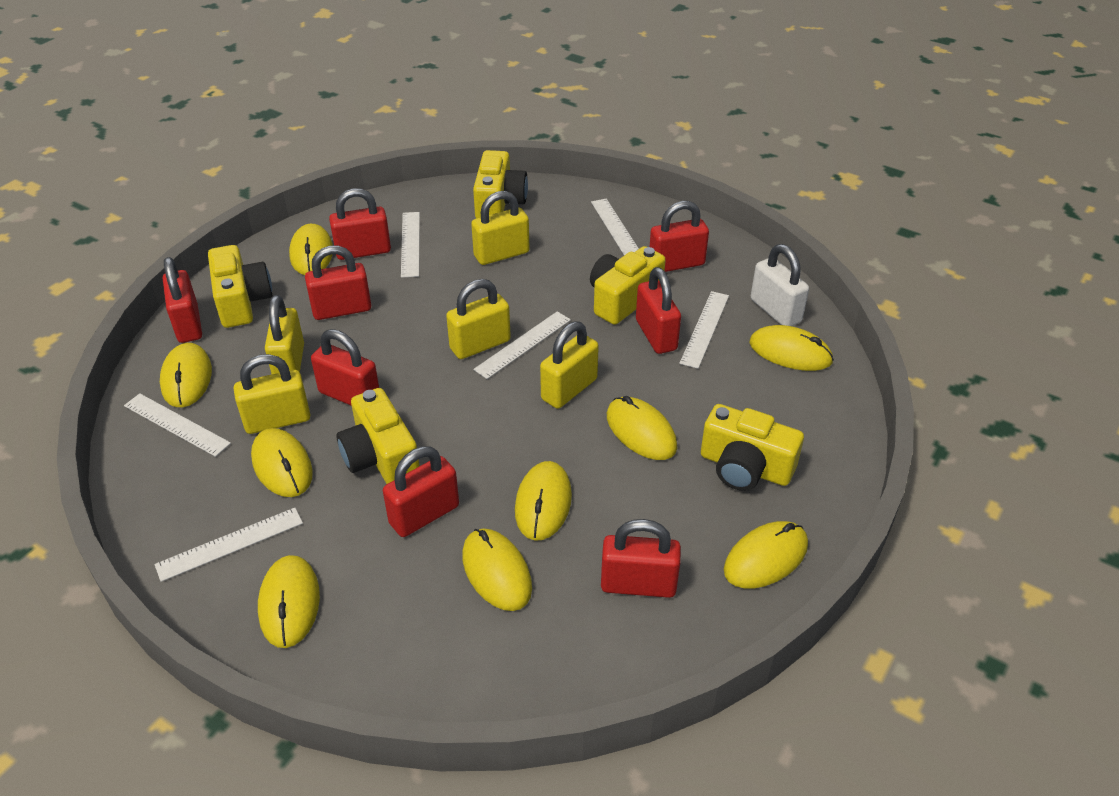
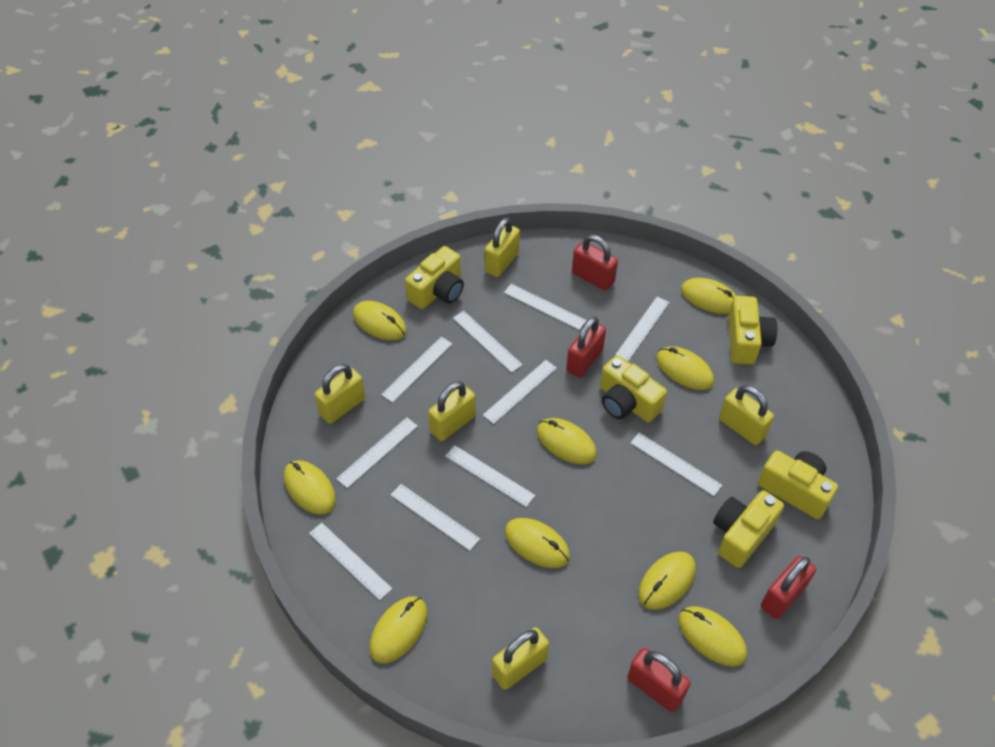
red padlock: 8 -> 4
white padlock: 1 -> 0
white ruler: 6 -> 10

